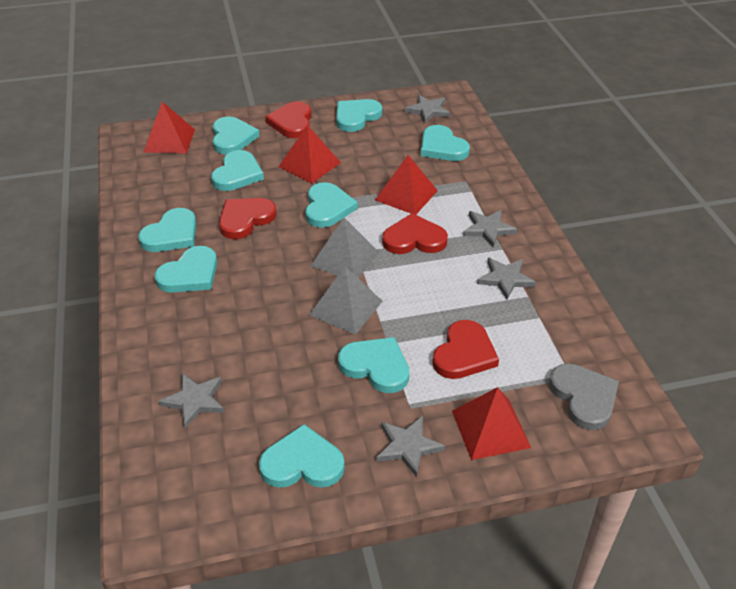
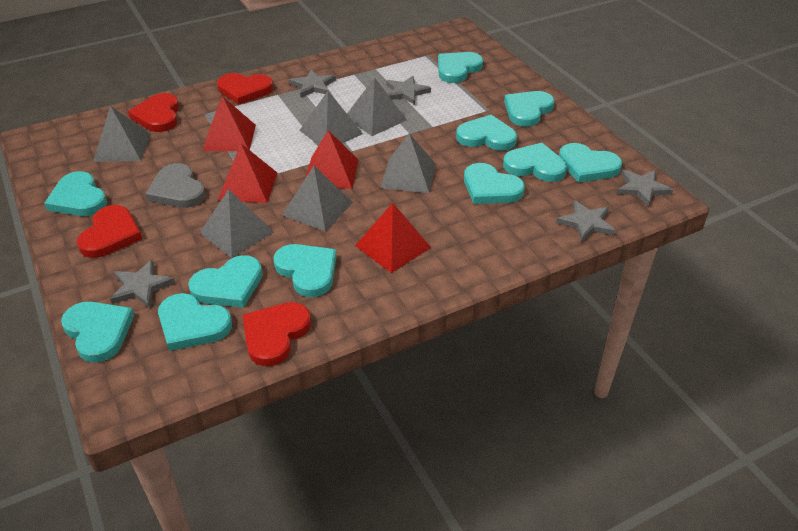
grey pyramid: 2 -> 6
turquoise heart: 9 -> 11

